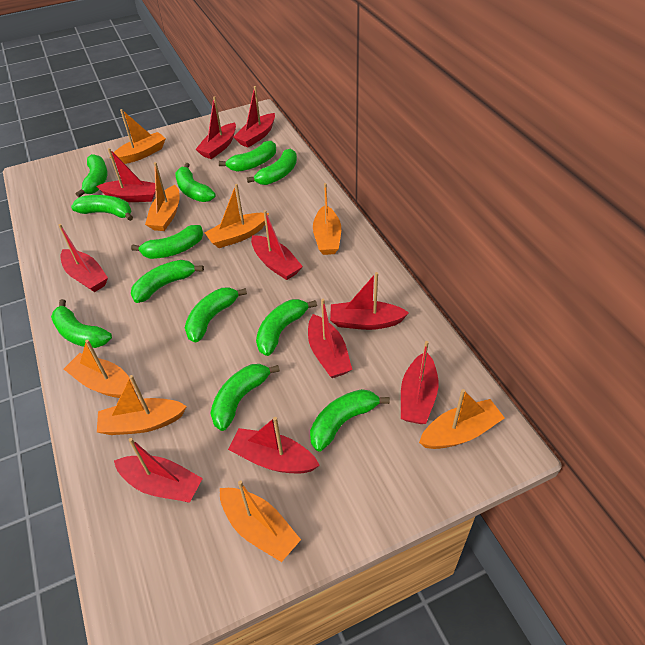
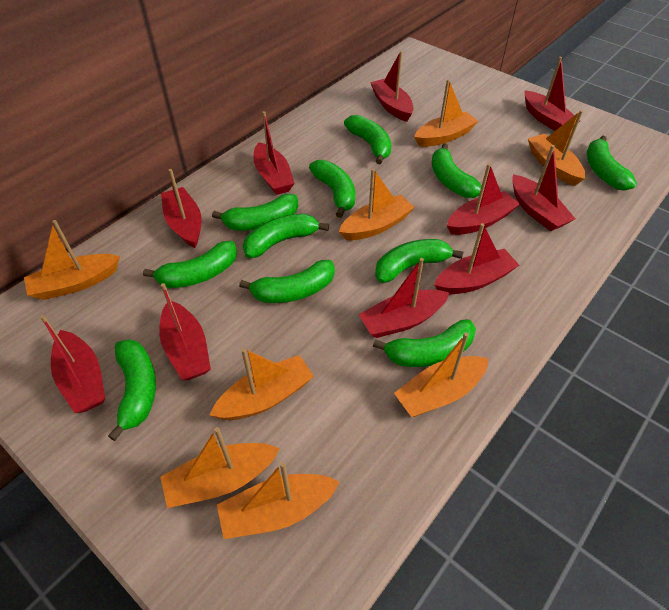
green banana: 12 -> 11

